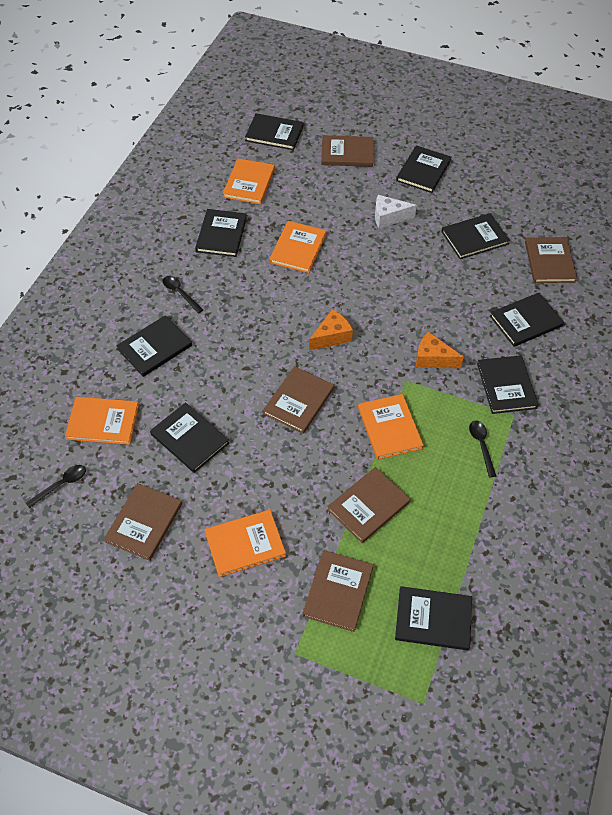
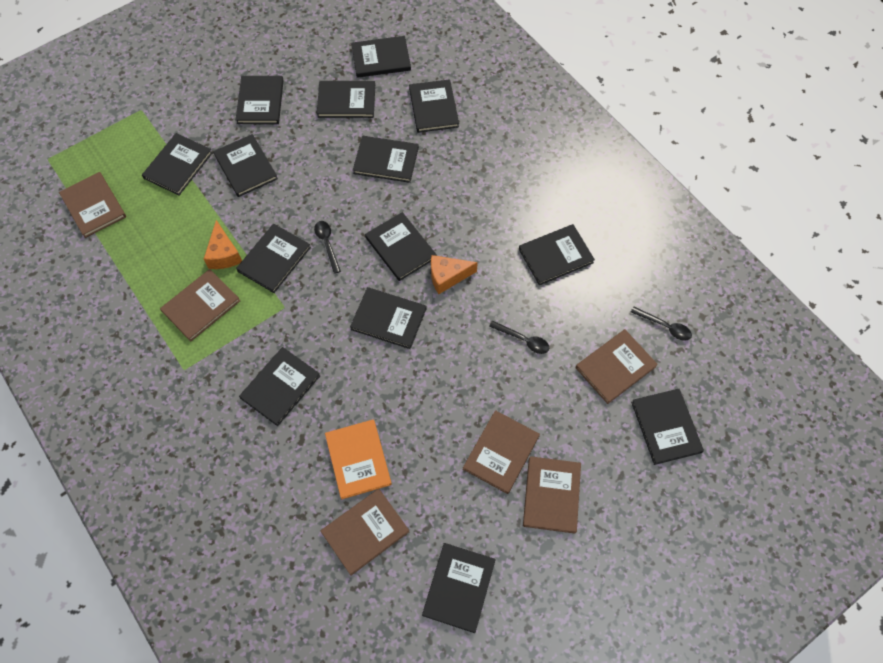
black book: 9 -> 14
orange book: 5 -> 1
white cheese: 1 -> 0

